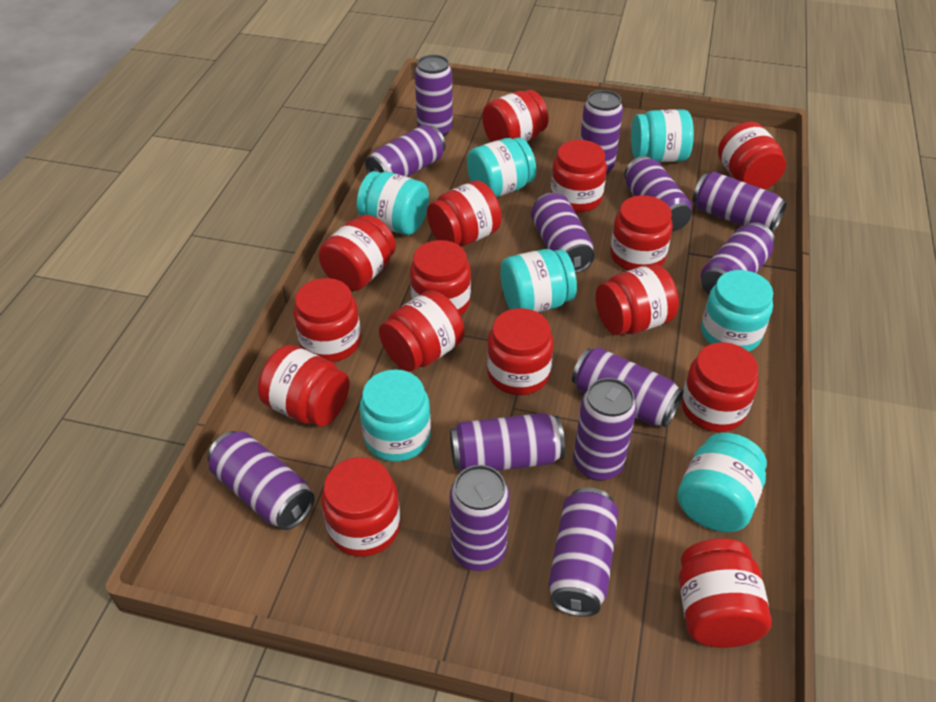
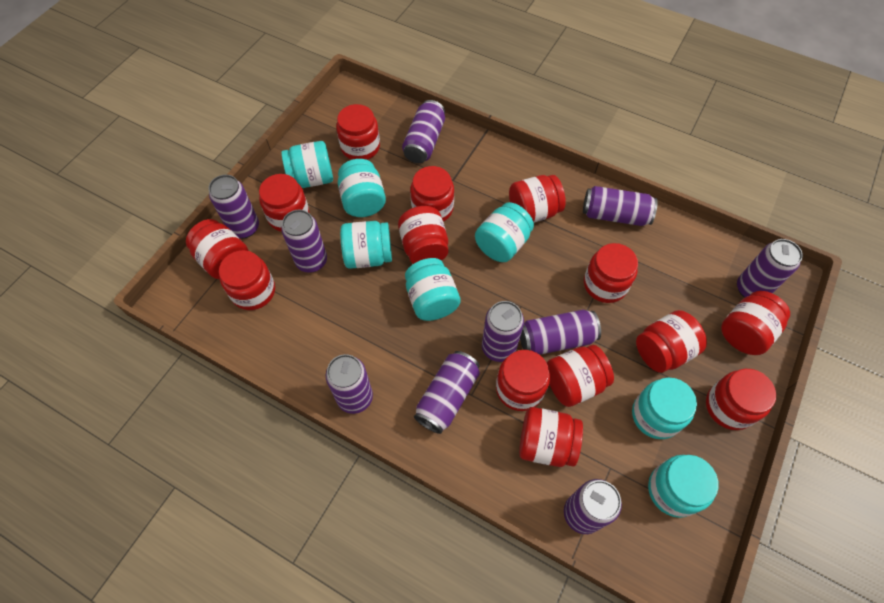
purple can: 13 -> 10
red jar: 15 -> 14

